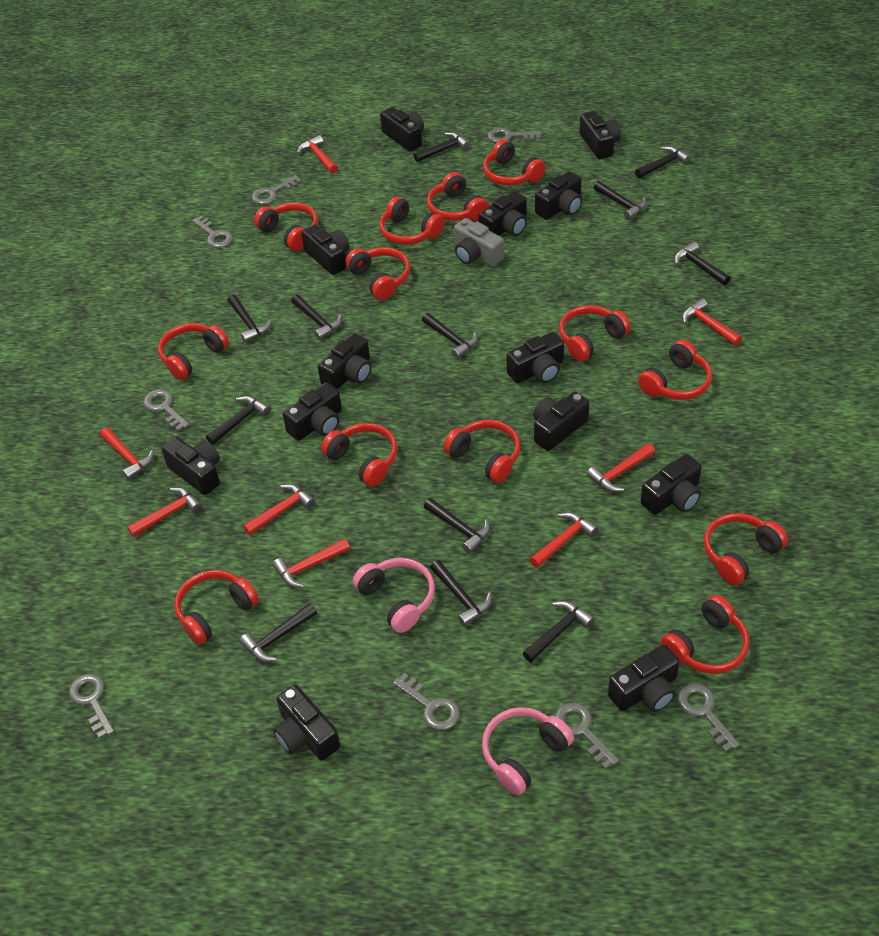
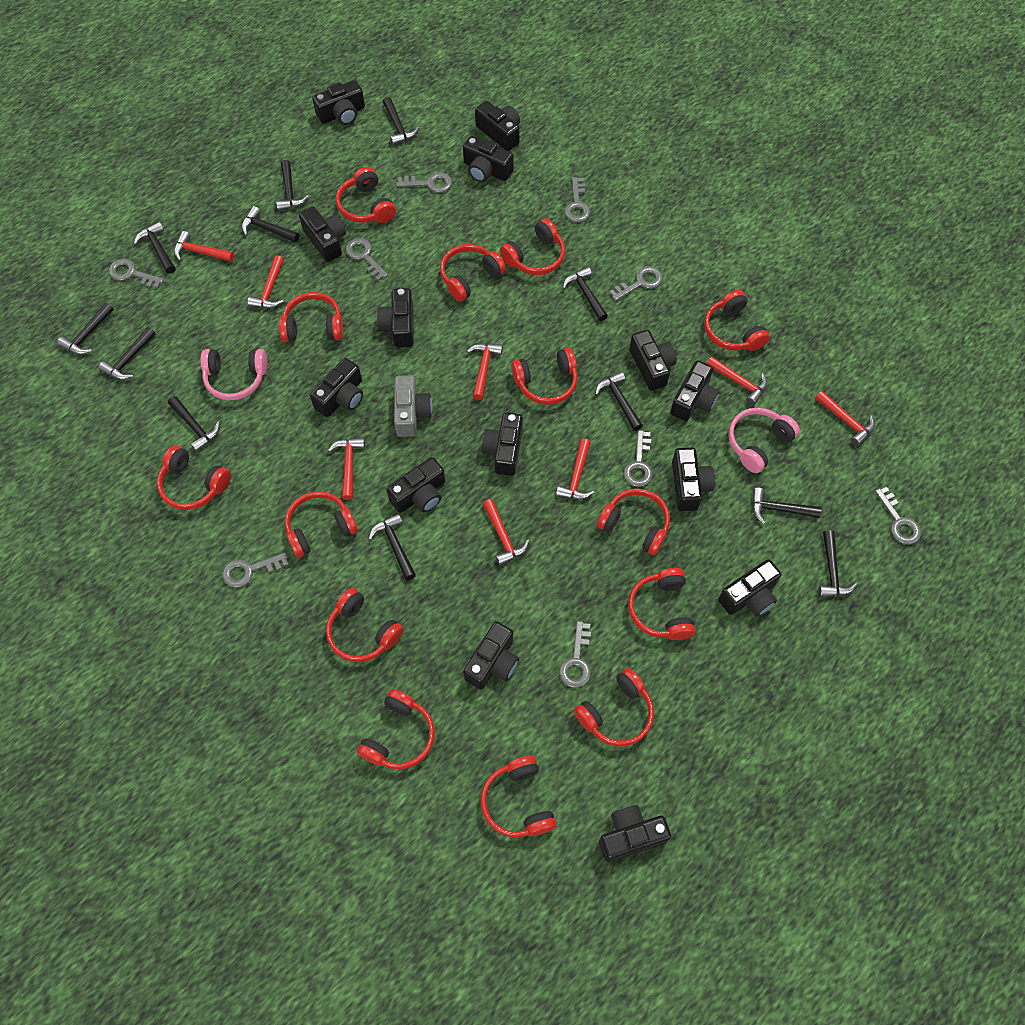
black camera: 13 -> 14
grey key: 8 -> 9
red headphones: 13 -> 14

